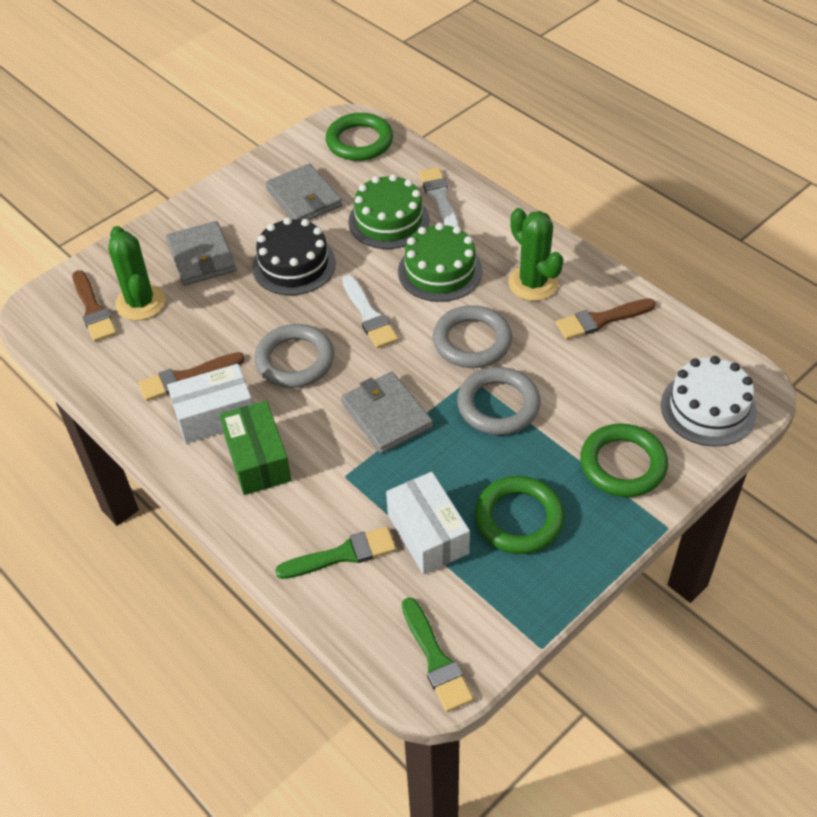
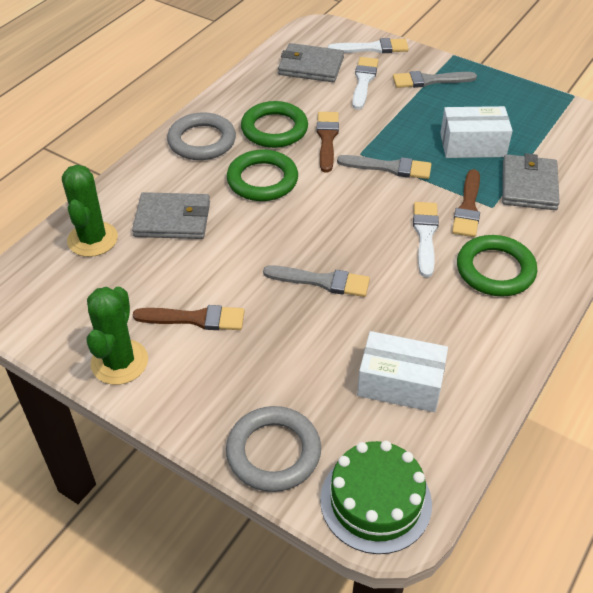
black cake: 1 -> 0
green box: 1 -> 0
green brush: 2 -> 0
green cake: 2 -> 1
grey brush: 0 -> 3
grey ring: 3 -> 2
white brush: 2 -> 3
white cake: 1 -> 0

